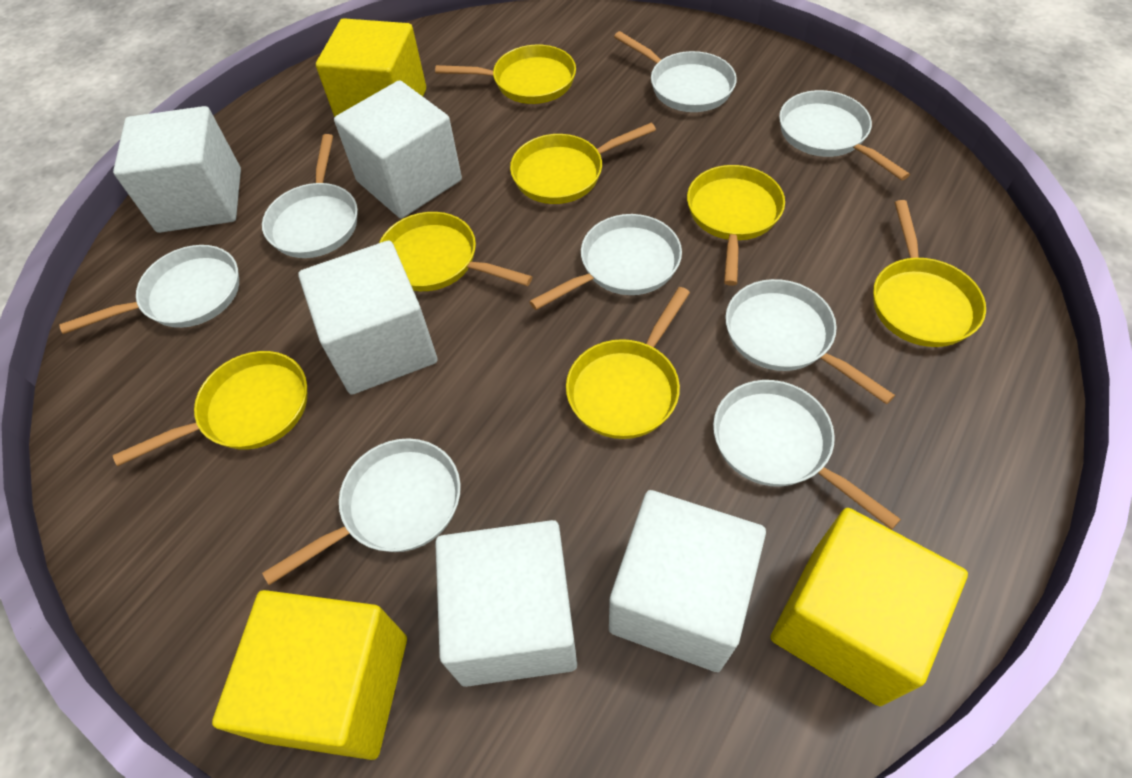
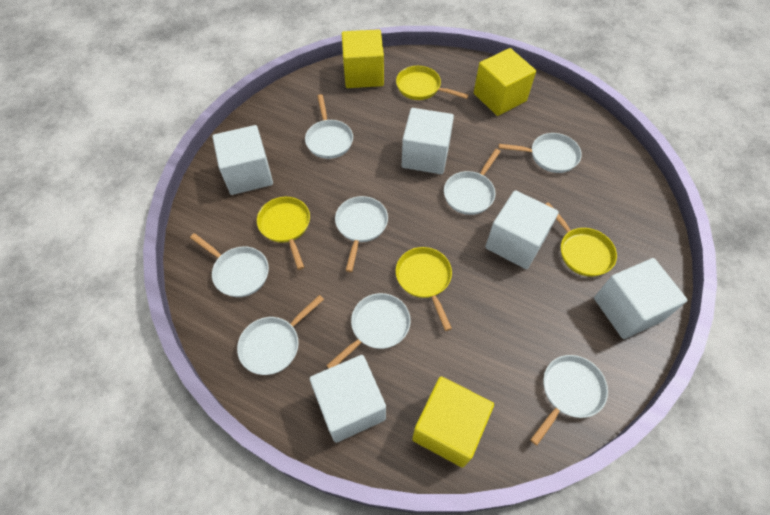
yellow pan: 7 -> 4

